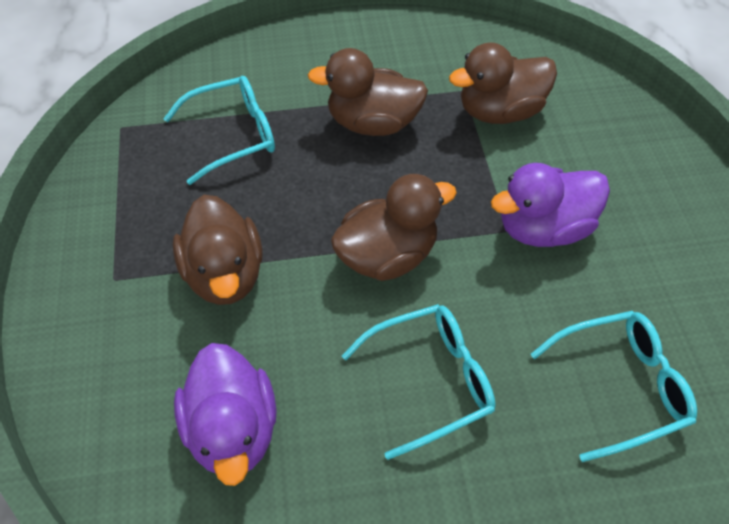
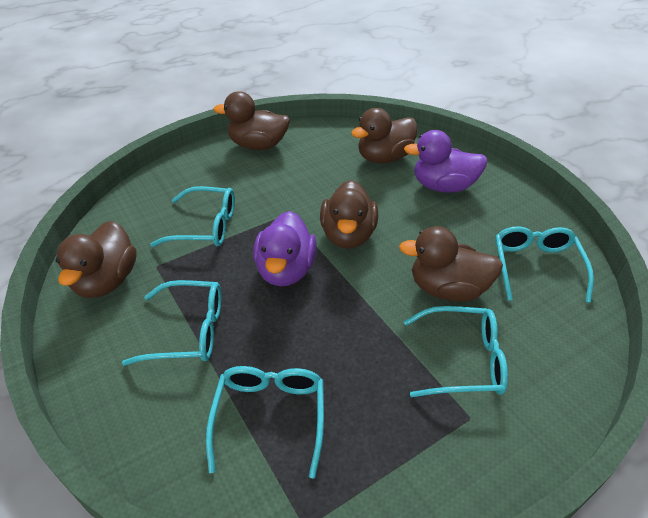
brown duck: 4 -> 5
turquoise glasses: 3 -> 5

